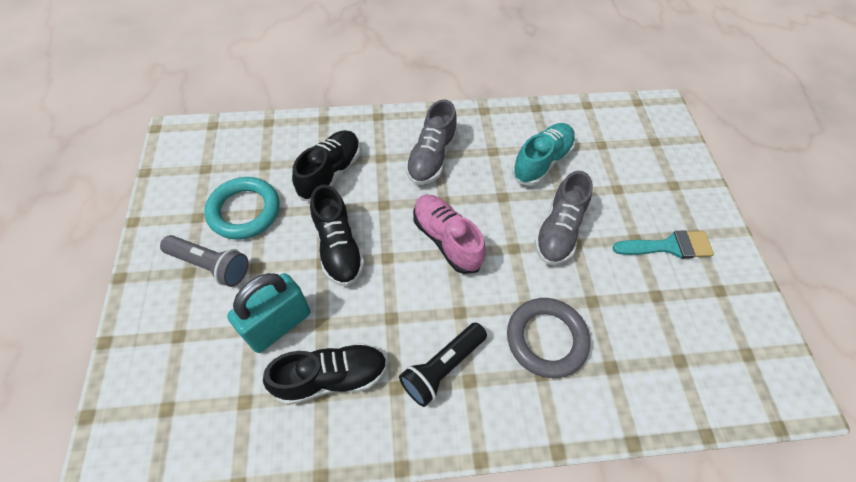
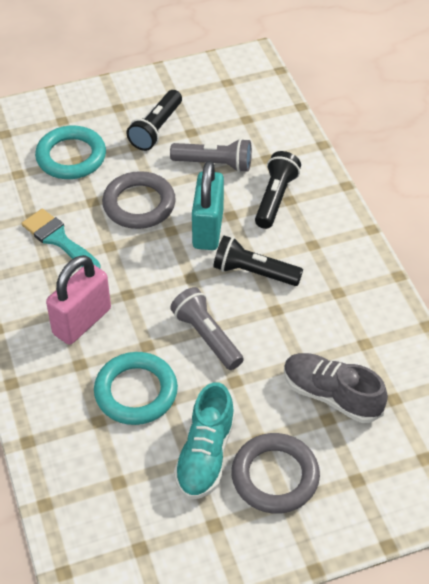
black flashlight: 1 -> 3
black shoe: 3 -> 0
grey flashlight: 1 -> 2
grey ring: 1 -> 2
grey shoe: 2 -> 1
pink padlock: 0 -> 1
pink shoe: 1 -> 0
turquoise ring: 1 -> 2

